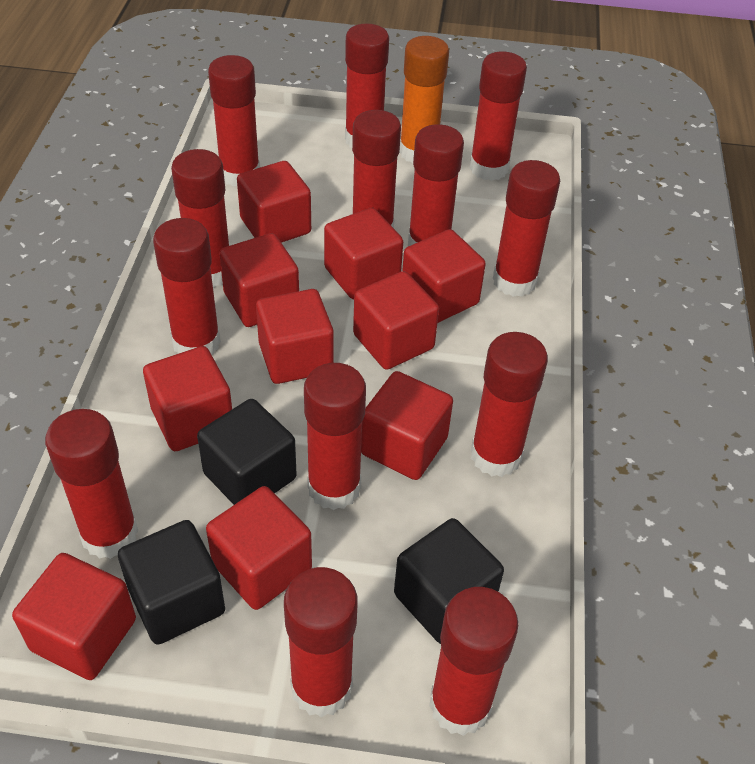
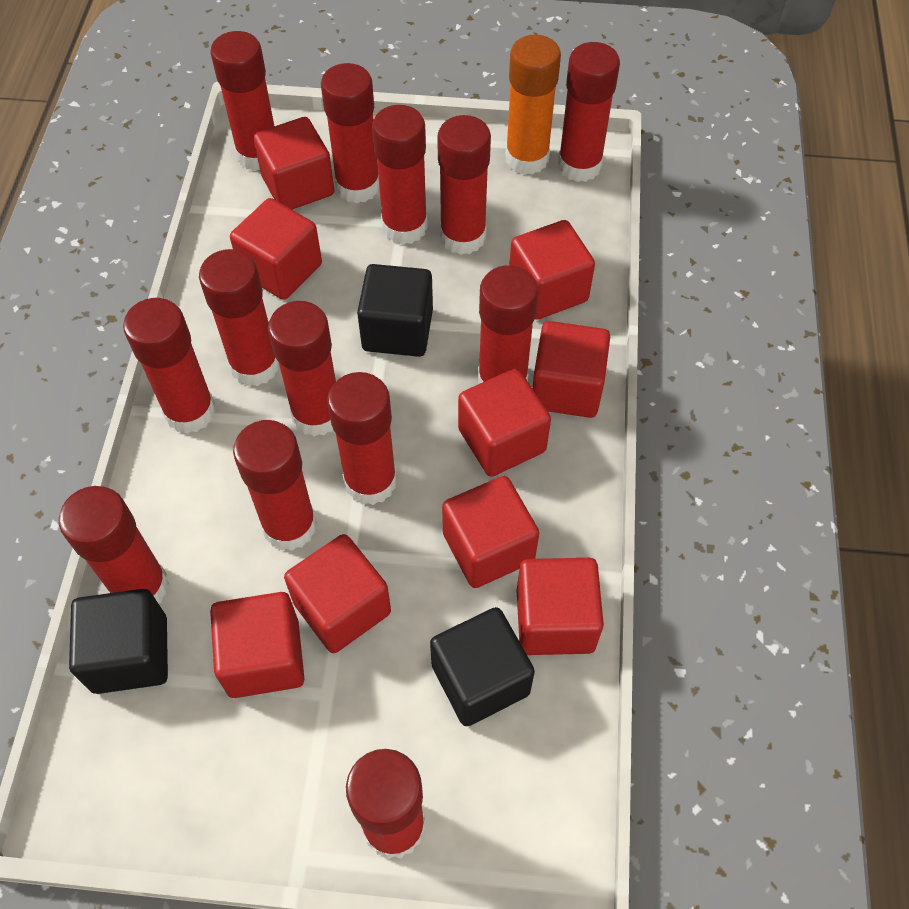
red cube: 10 -> 9

